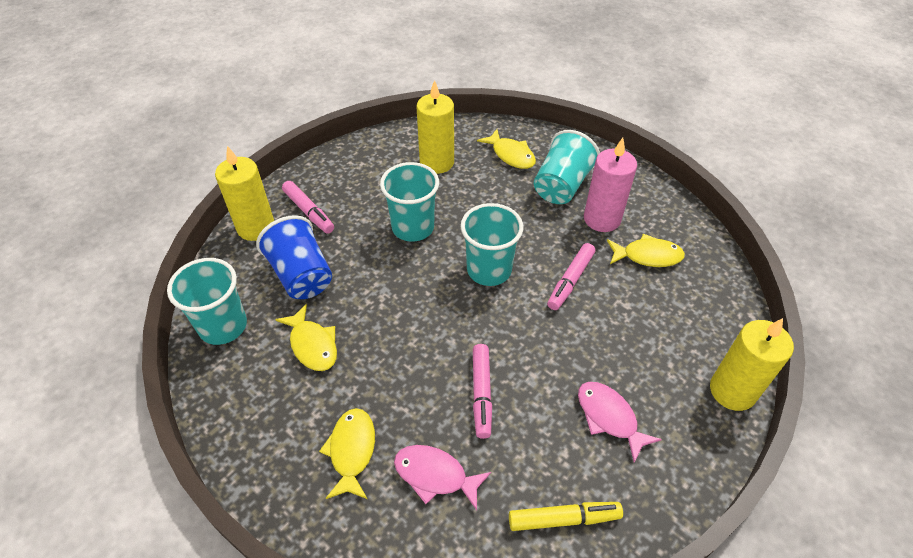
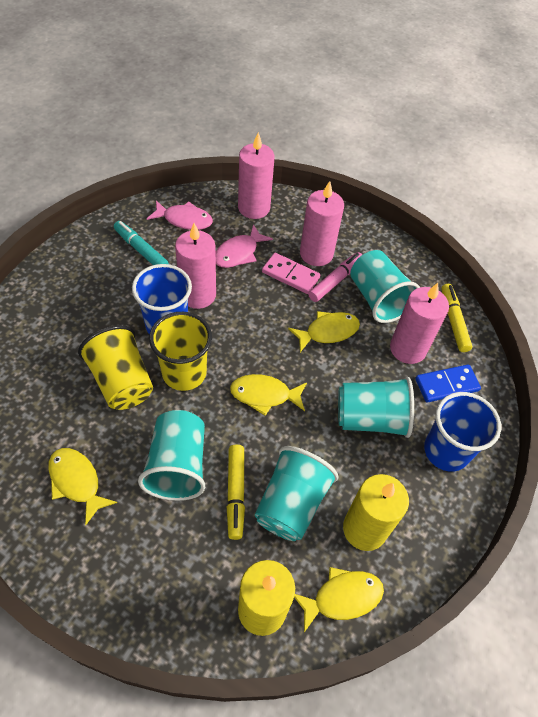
blue cup: 1 -> 2
blue domino: 0 -> 1
pink candle: 1 -> 4
pink domino: 0 -> 1
pink marker: 3 -> 1
turquoise marker: 0 -> 1
yellow candle: 3 -> 2
yellow cup: 0 -> 2
yellow marker: 1 -> 2

